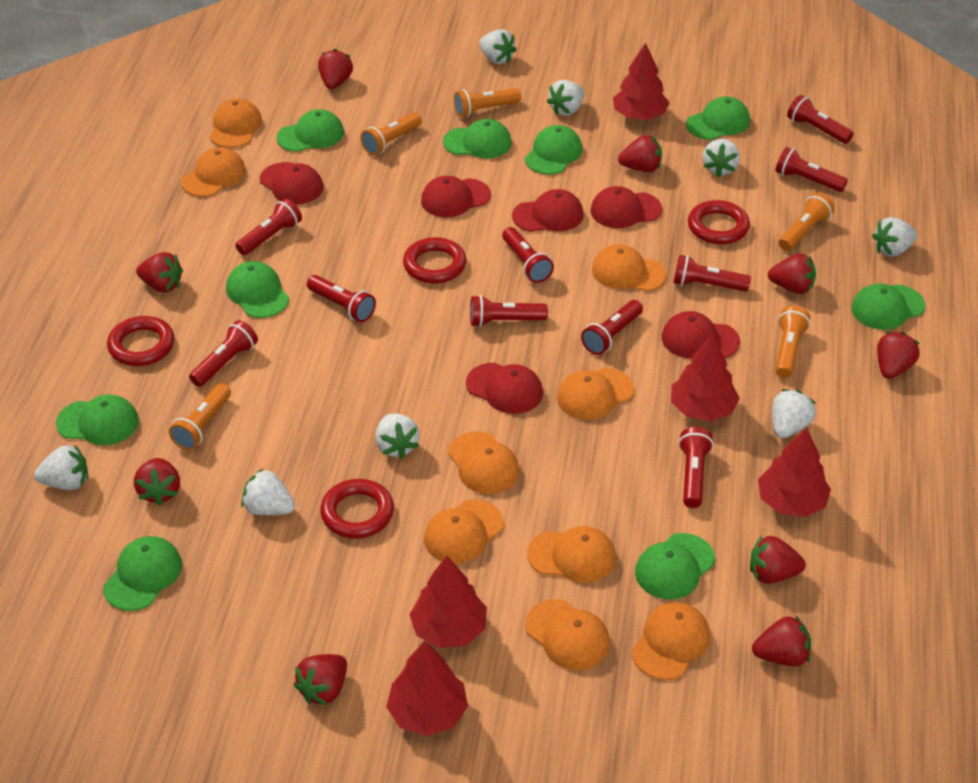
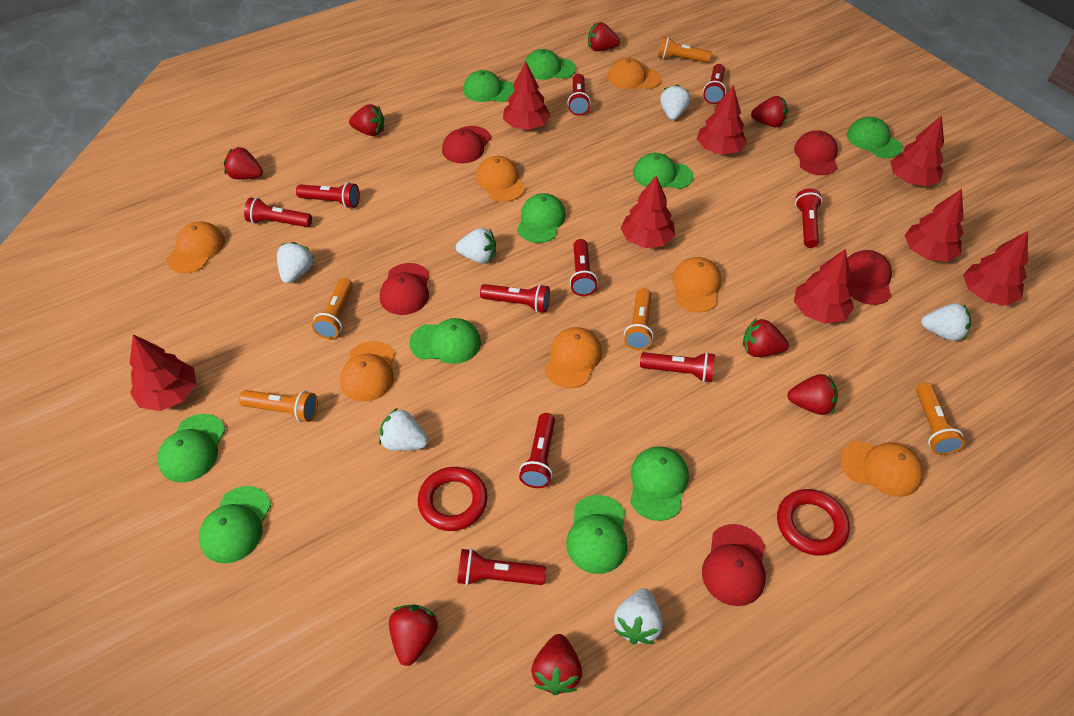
green cap: 9 -> 10
orange cap: 9 -> 7
red cap: 6 -> 5
red ring: 4 -> 2
red strawberry: 9 -> 8
red tree: 5 -> 8
white strawberry: 8 -> 6

